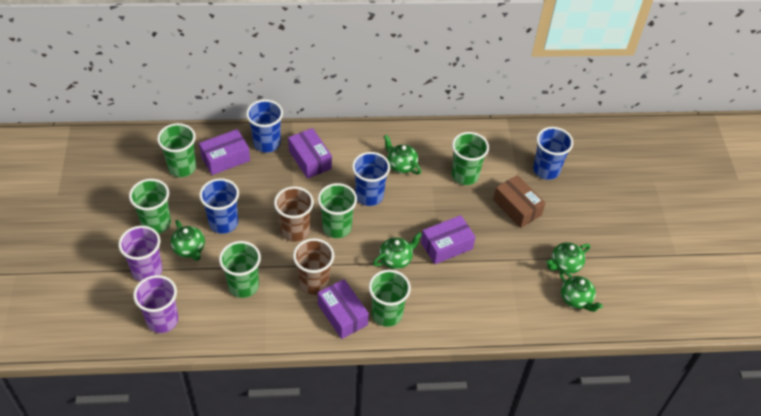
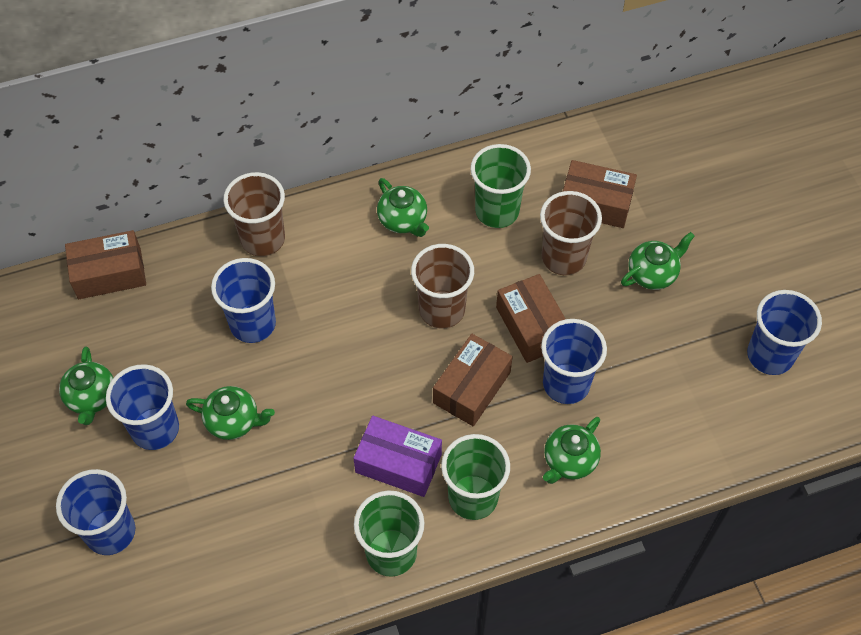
blue cup: 4 -> 5
brown box: 1 -> 4
brown cup: 2 -> 3
green cup: 6 -> 3
purple box: 4 -> 1
purple cup: 2 -> 0

